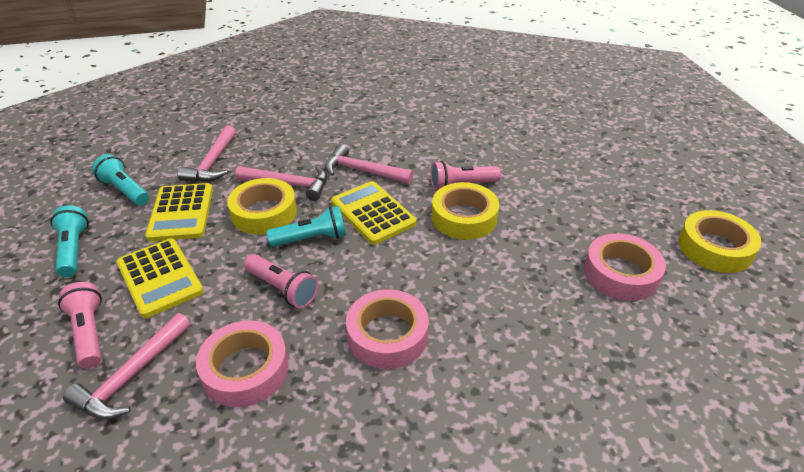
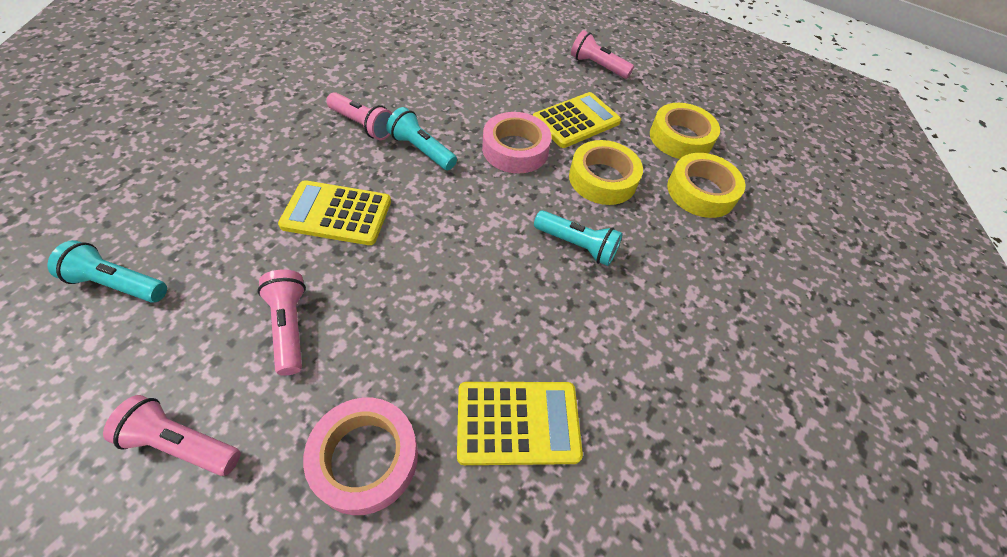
pink flashlight: 3 -> 4
pink hammer: 4 -> 0
pink tape: 3 -> 2

